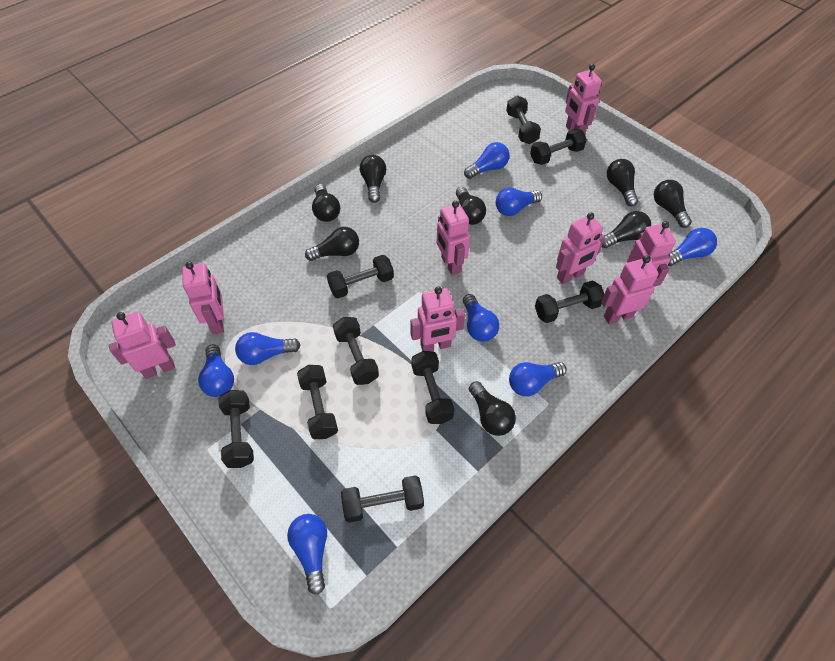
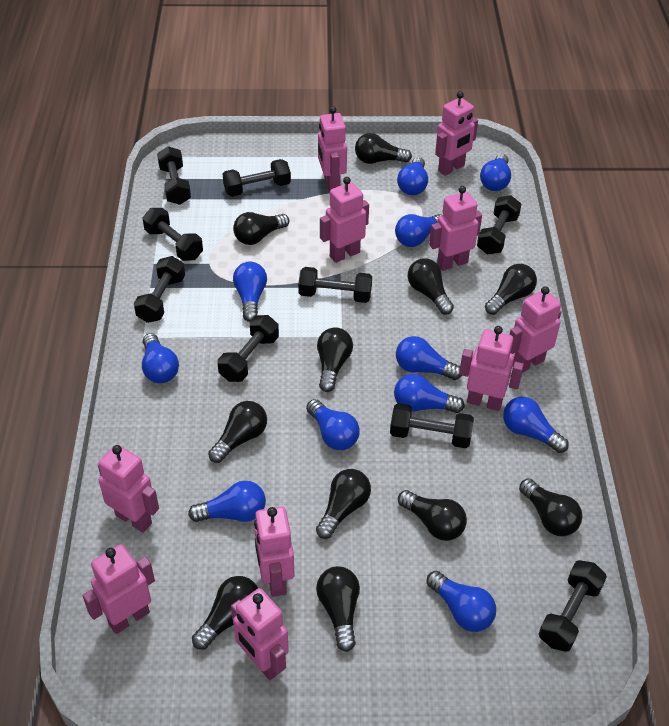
black light bulb: 8 -> 11
blue light bulb: 8 -> 11
pink robot: 8 -> 10

